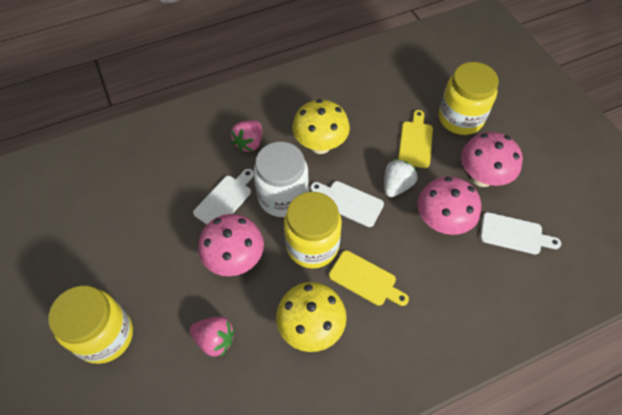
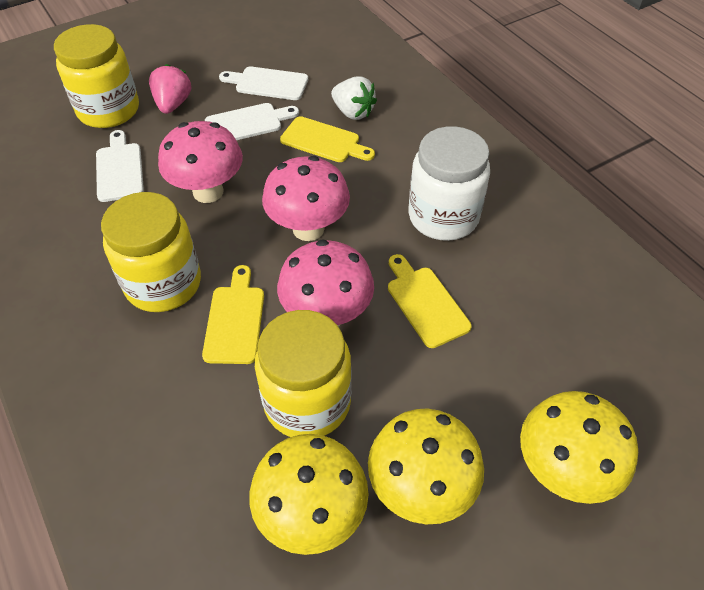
pink strawberry: 2 -> 1
yellow cutting board: 2 -> 3
yellow mushroom: 2 -> 3

